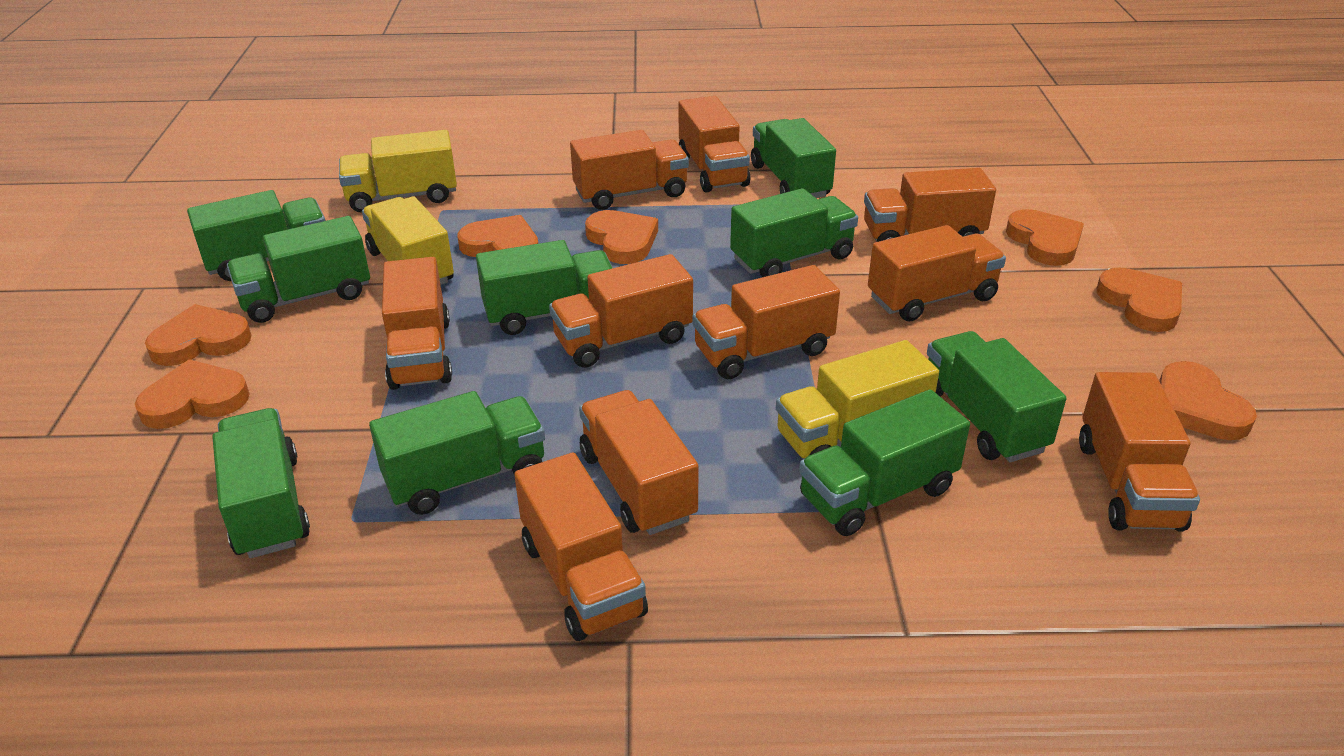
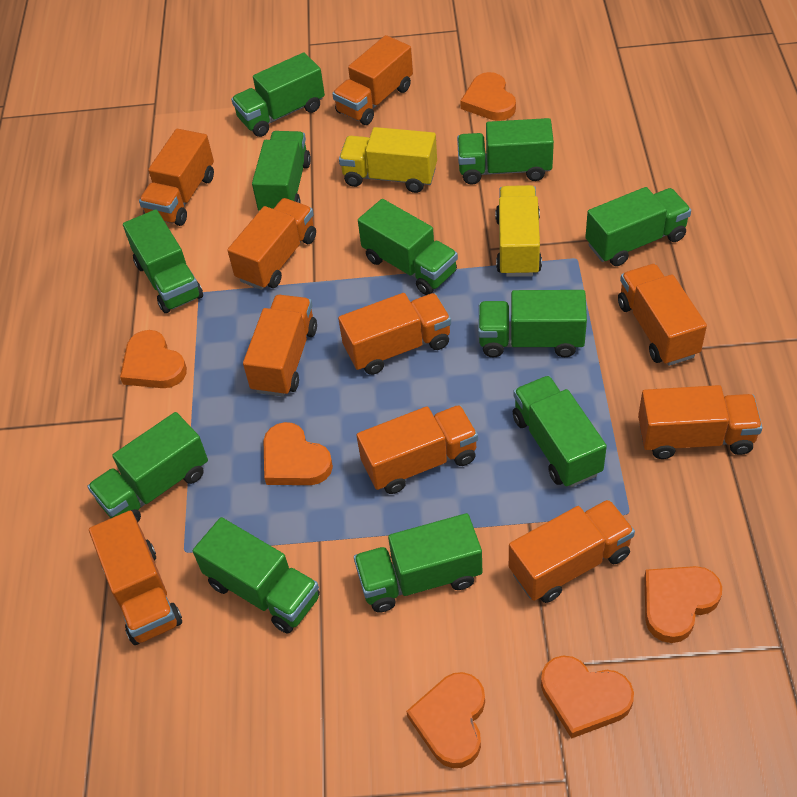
green truck: 9 -> 11
orange heart: 7 -> 6
yellow truck: 3 -> 2

